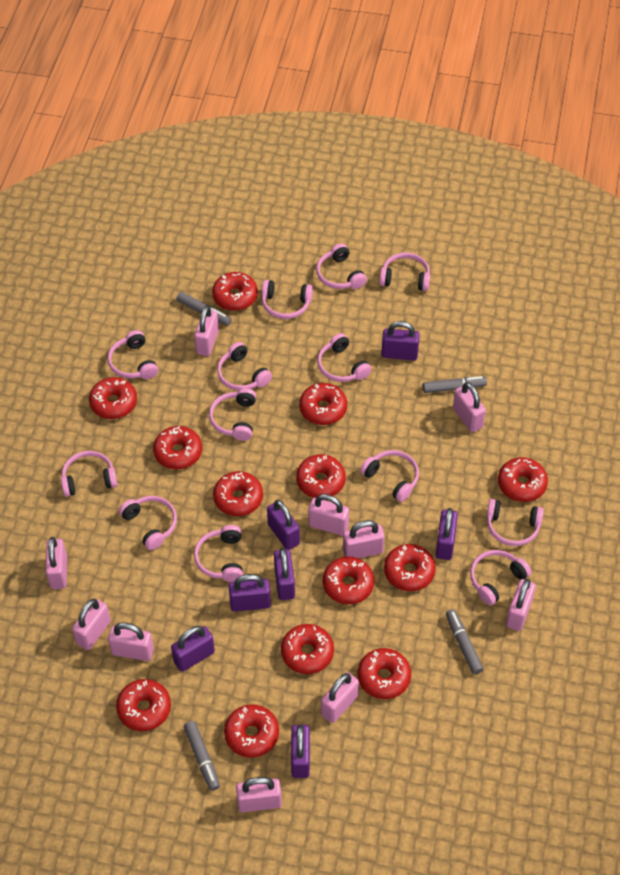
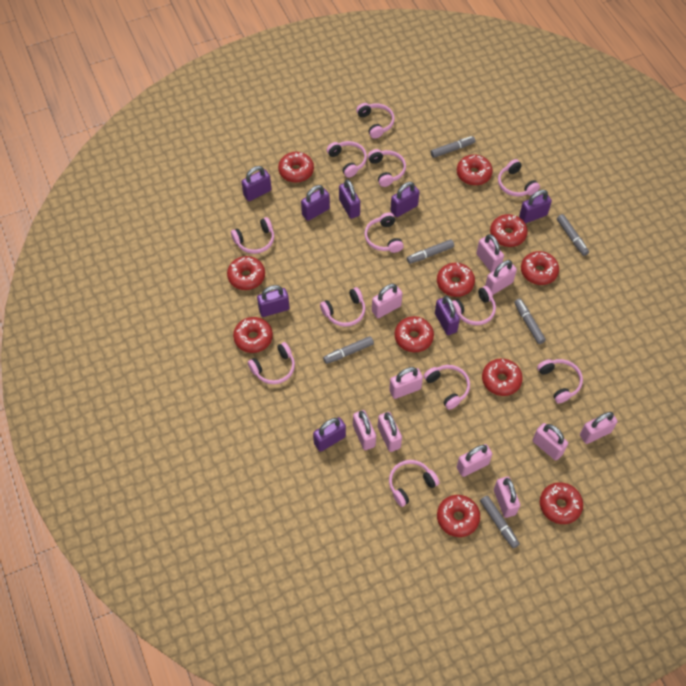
grey marker: 4 -> 6
pink headphones: 13 -> 12
purple padlock: 7 -> 8
red donut: 13 -> 11

